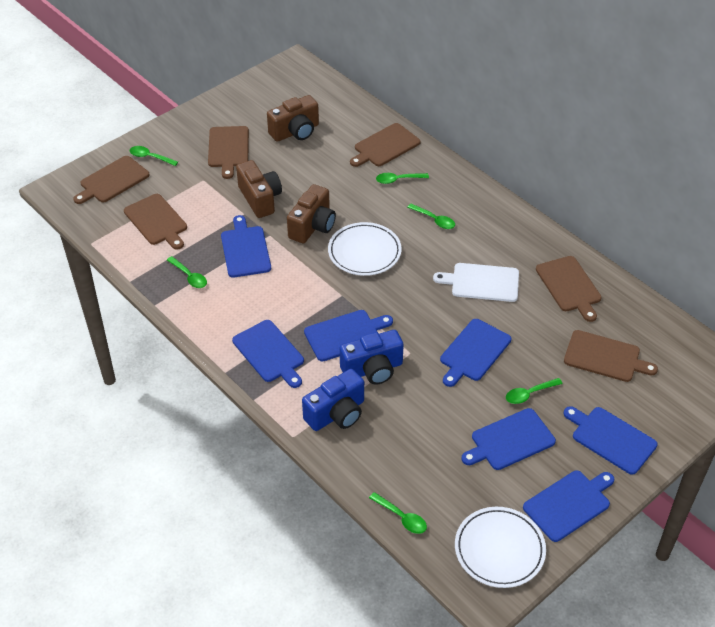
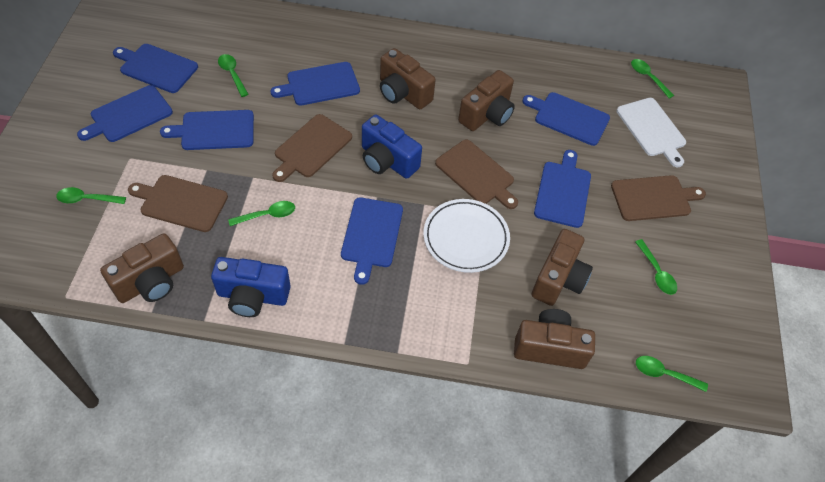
brown camera: 3 -> 5
brown cutting board: 6 -> 4
white plate: 2 -> 1

